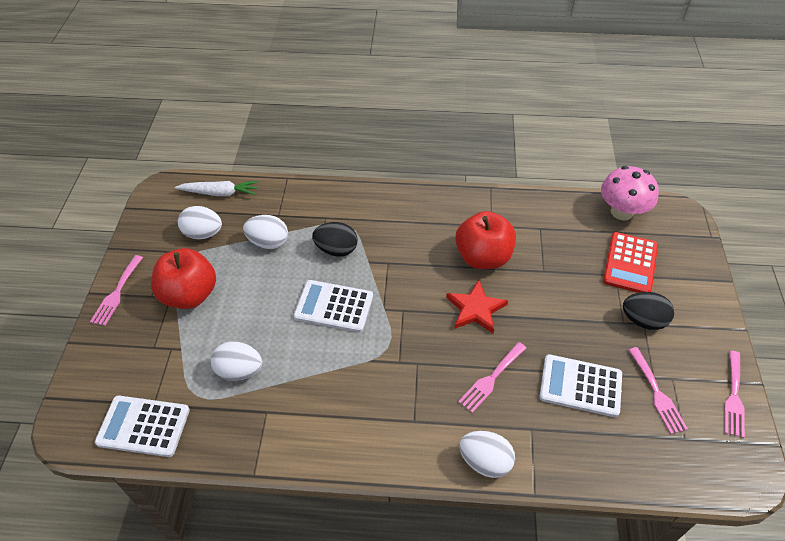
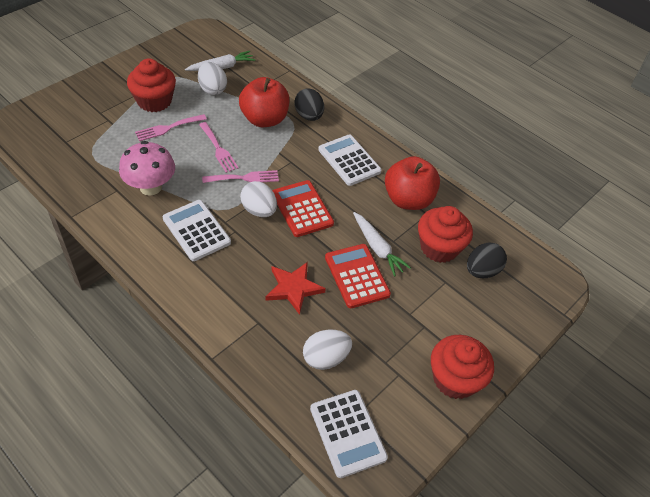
pink fork: 4 -> 3
red calculator: 1 -> 2
red cupcake: 0 -> 3
white carrot: 1 -> 2
white egg: 4 -> 3

